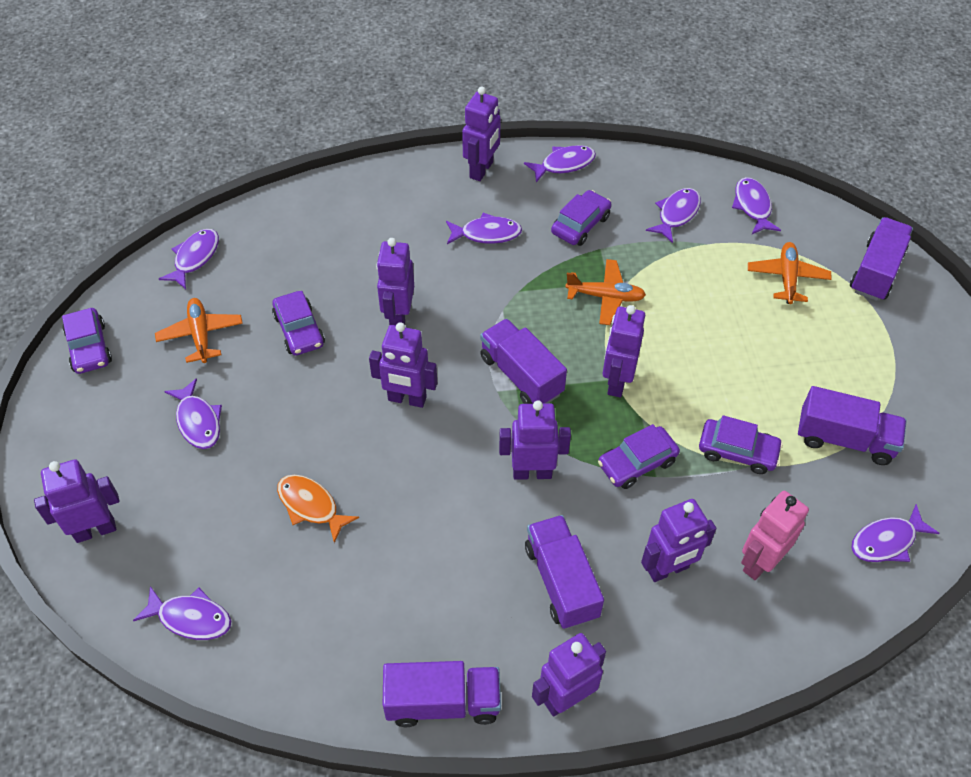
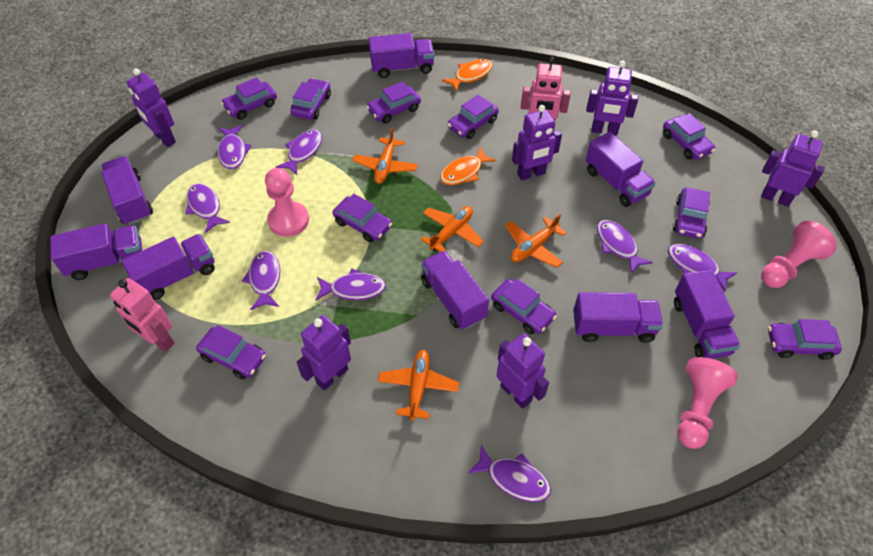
orange fish: 1 -> 2
orange plane: 3 -> 4
pink pawn: 0 -> 3
pink robot: 1 -> 2
purple car: 5 -> 10
purple robot: 8 -> 6
purple truck: 5 -> 8

